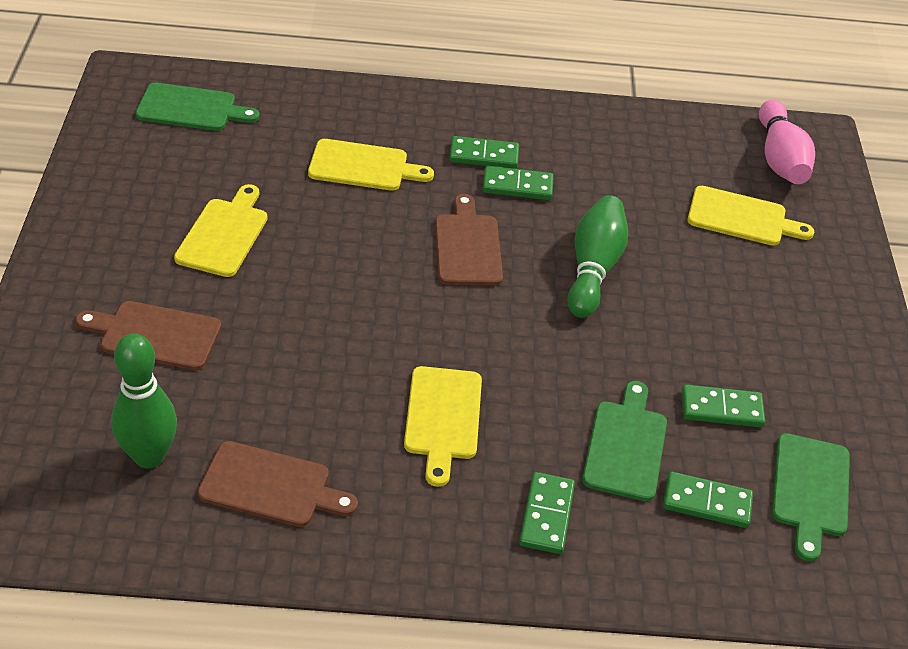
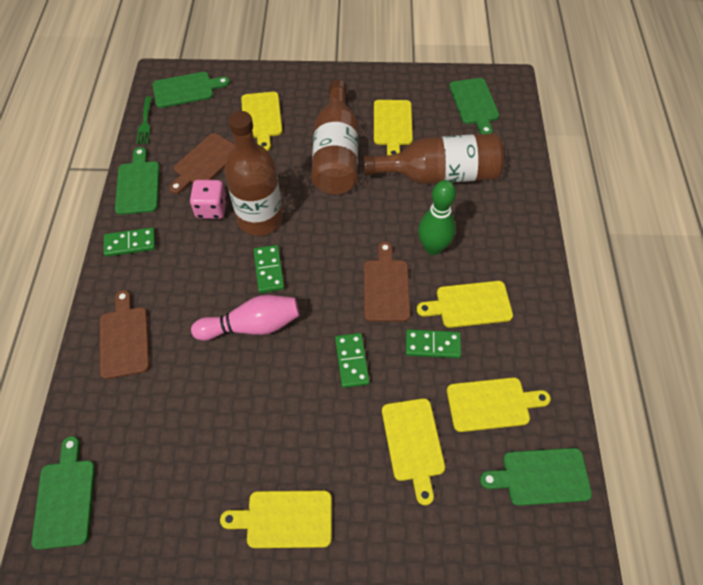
brown bottle: 0 -> 3
green bowling pin: 2 -> 1
green cutting board: 3 -> 5
green domino: 5 -> 4
green fork: 0 -> 1
pink dice: 0 -> 1
yellow cutting board: 4 -> 6

